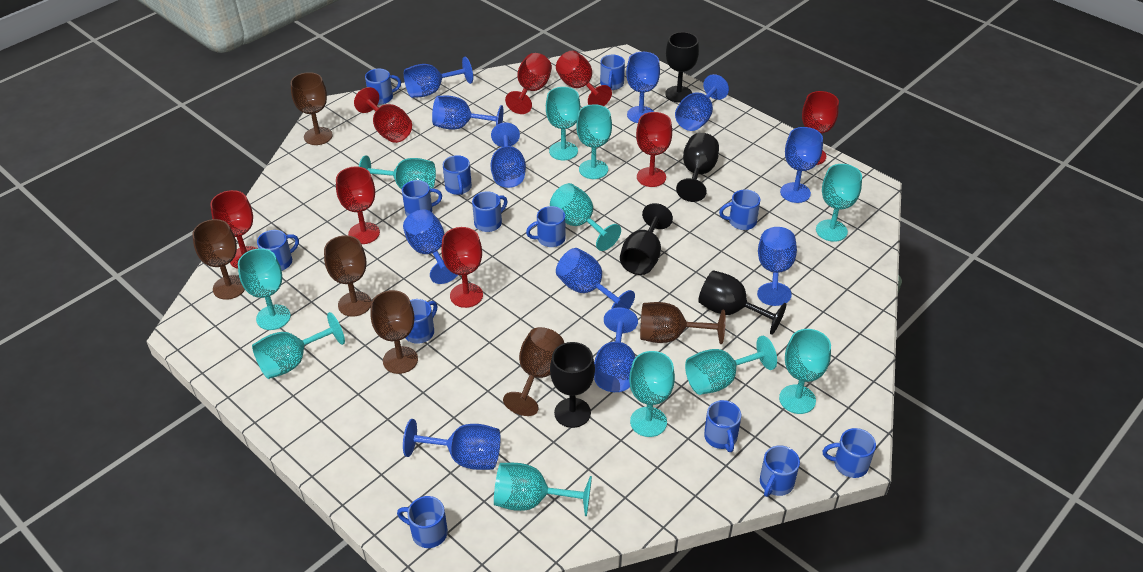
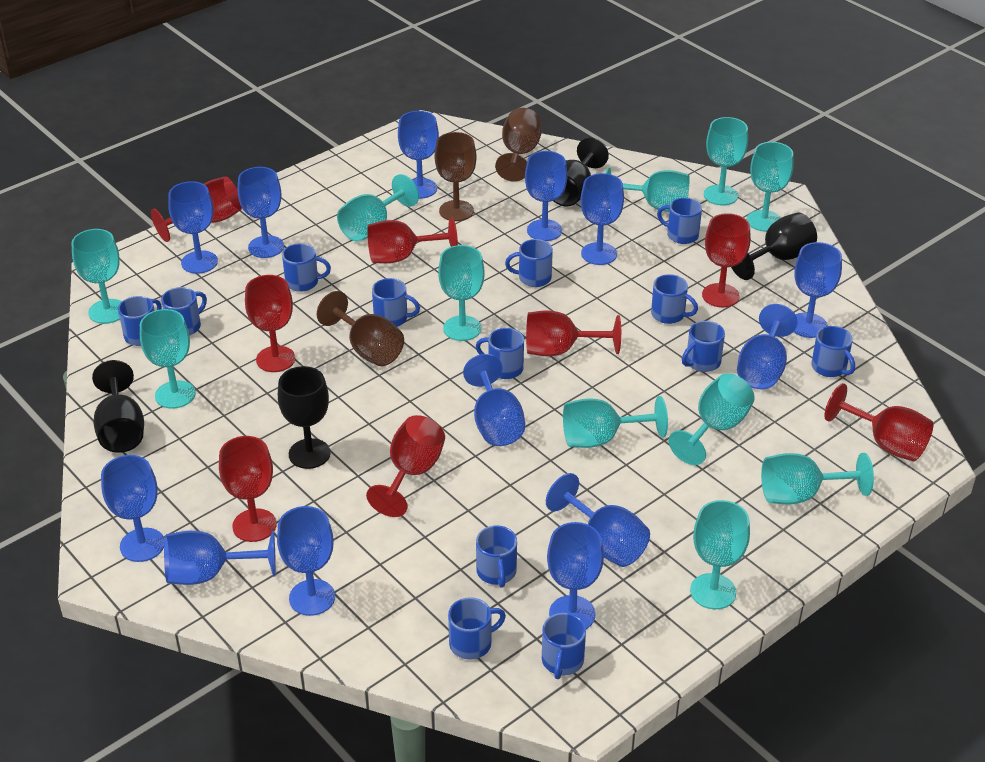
black goblet: 5 -> 4
blue goblet: 11 -> 13
brown goblet: 6 -> 3

